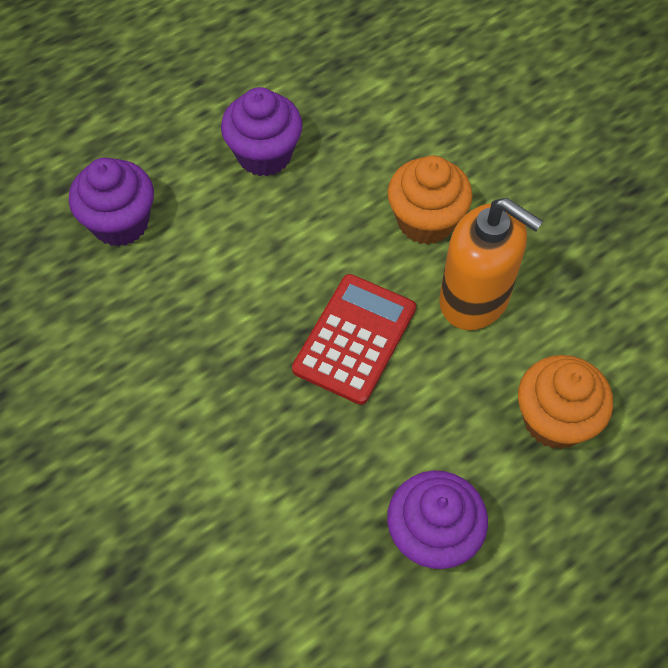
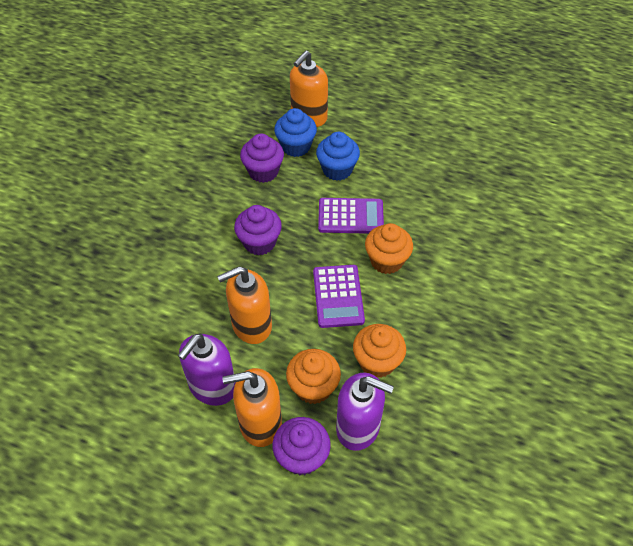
blue cupcake: 0 -> 2
orange cupcake: 2 -> 3
orange soap dispenser: 1 -> 3
purple calculator: 0 -> 2
purple soap dispenser: 0 -> 2
red calculator: 1 -> 0

